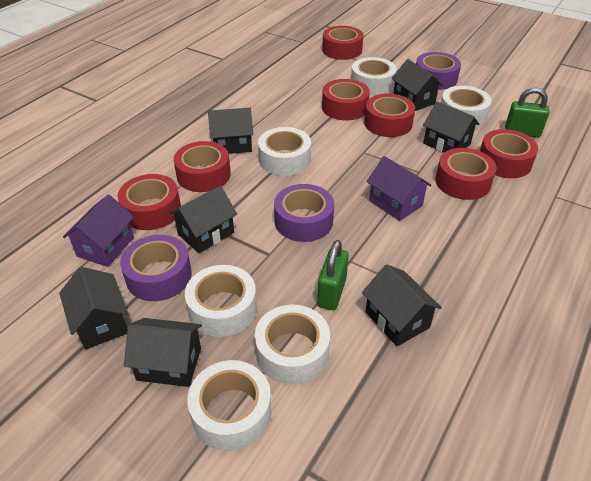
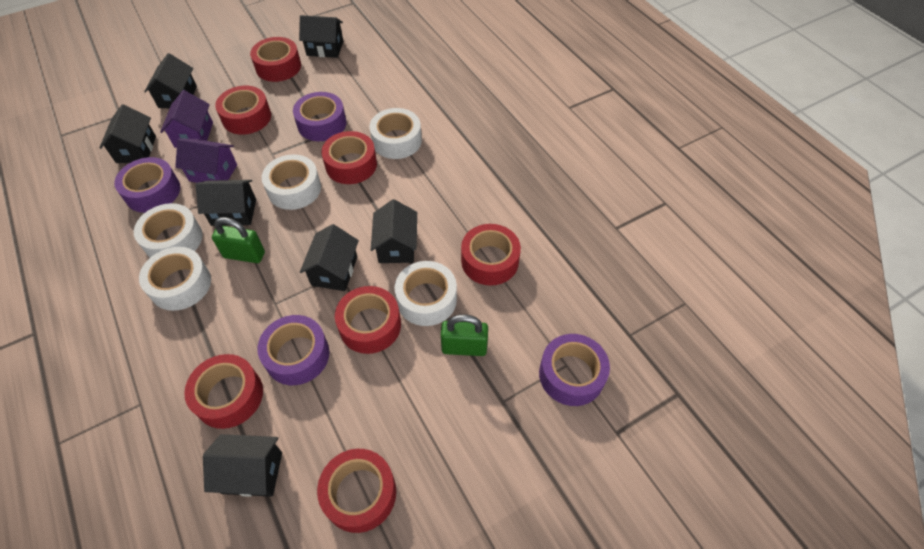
purple tape: 3 -> 4
white tape: 6 -> 5

